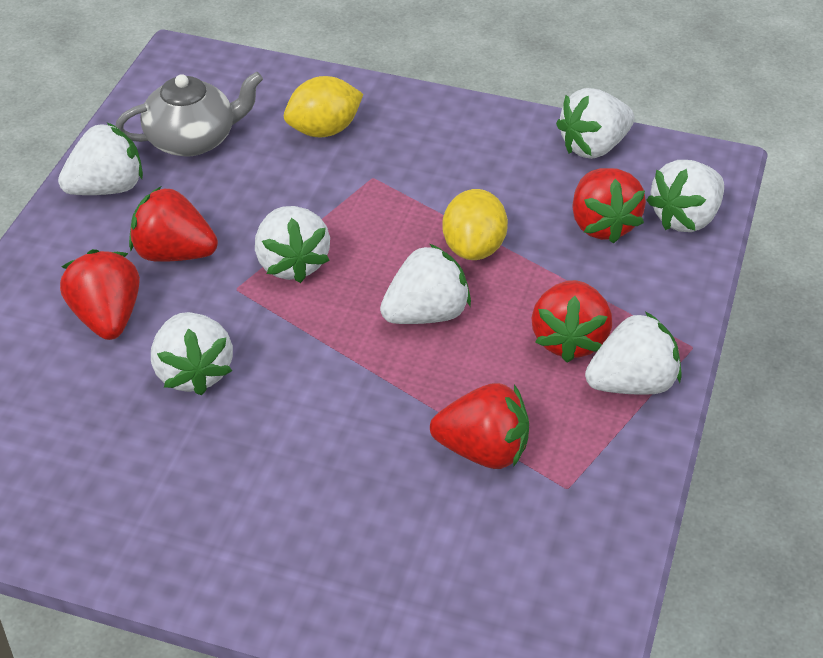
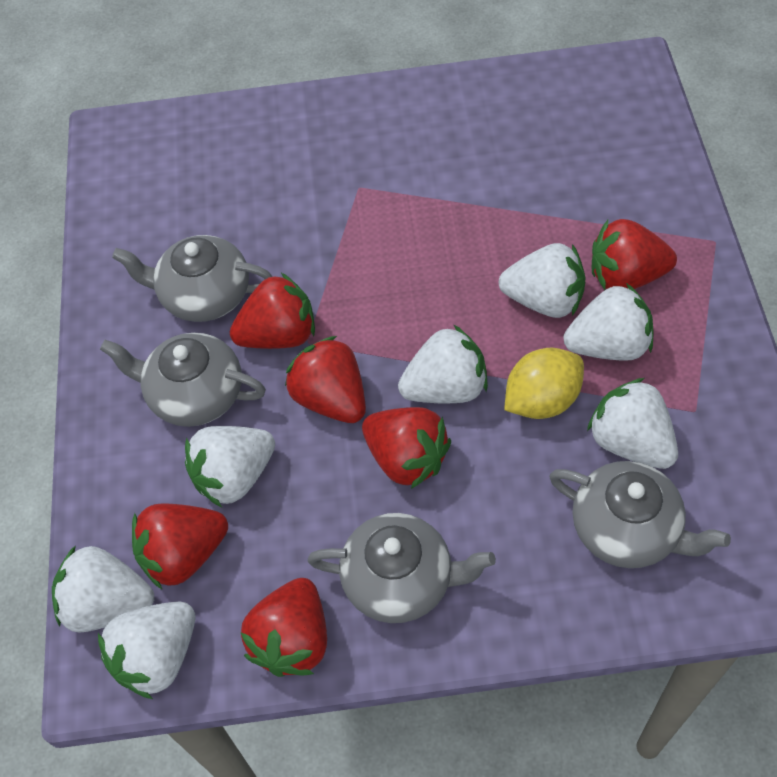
grey teapot: 1 -> 4
red strawberry: 5 -> 6
yellow lemon: 2 -> 1

